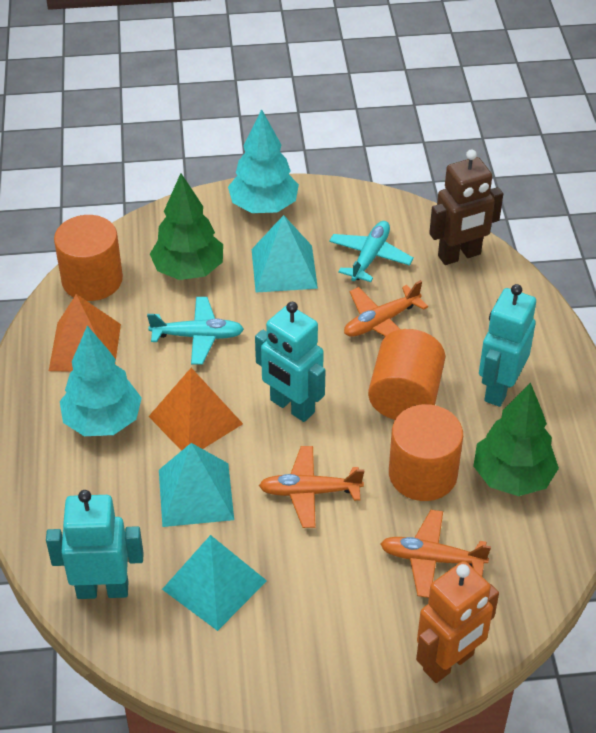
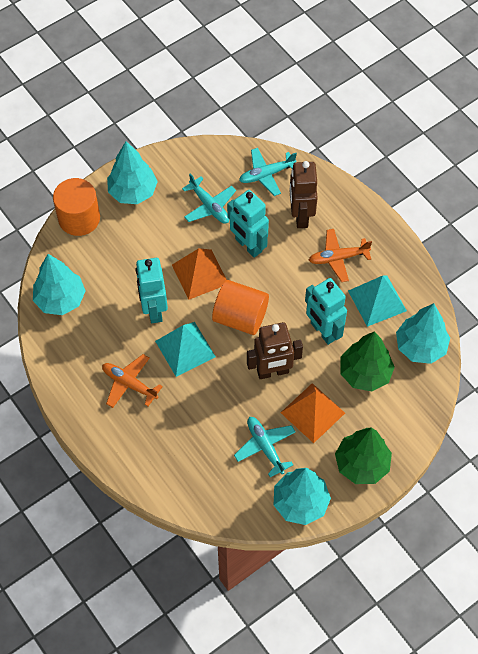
brown robot: 1 -> 2
orange cylinder: 3 -> 2
orange plane: 3 -> 2
orange robot: 1 -> 0
turquoise plane: 2 -> 3
turquoise pyramid: 3 -> 2
turquoise tree: 2 -> 4

